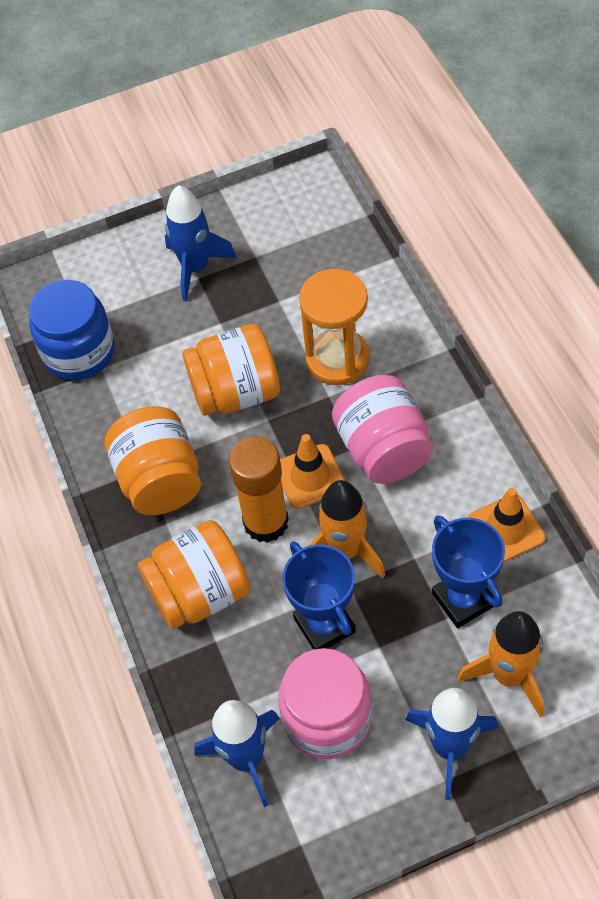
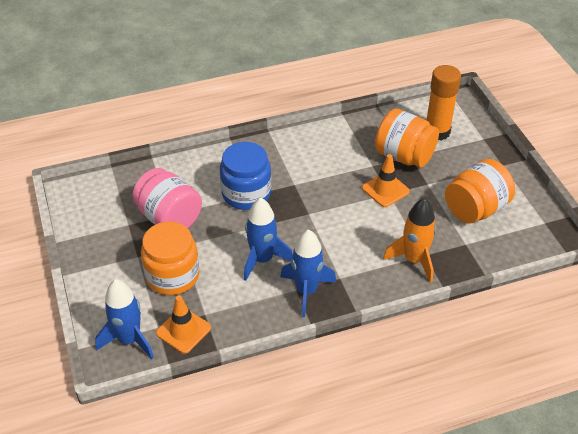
blue trophy: 2 -> 0
orange hourglass: 1 -> 0
orange rocket: 2 -> 1
pink jar: 2 -> 1

